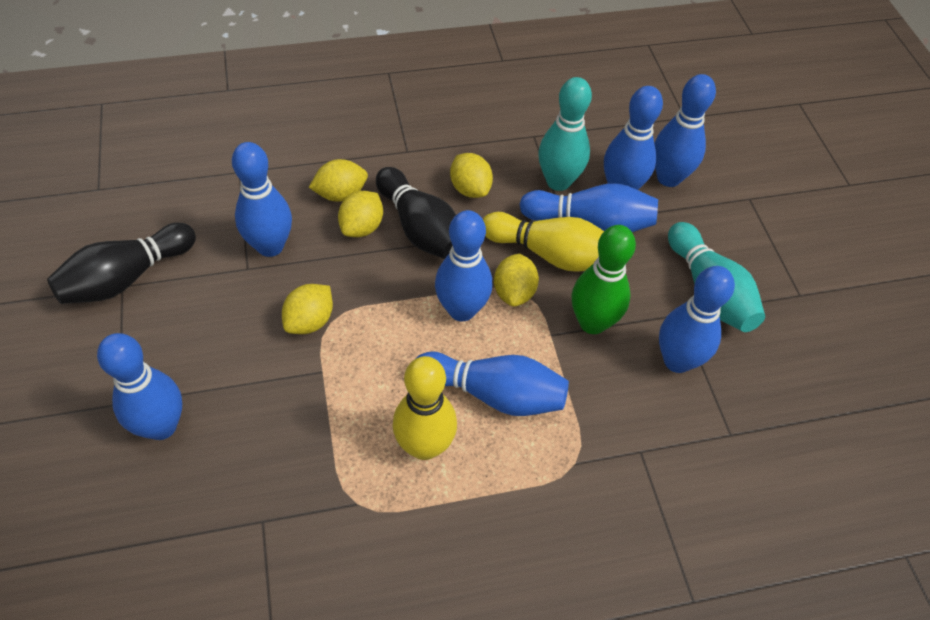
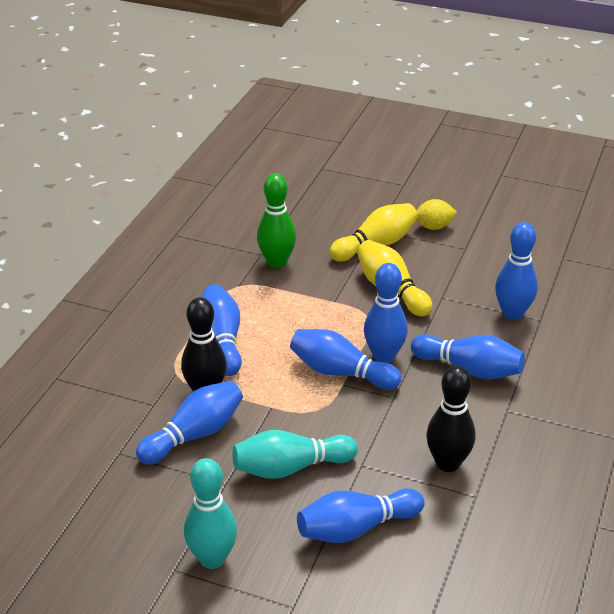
blue bowling pin: 8 -> 7
yellow lemon: 5 -> 1

